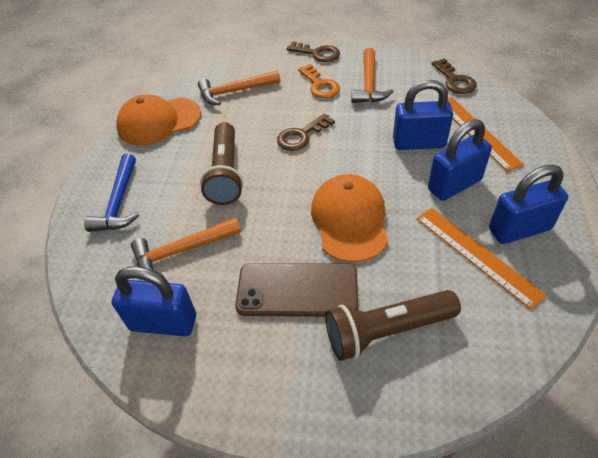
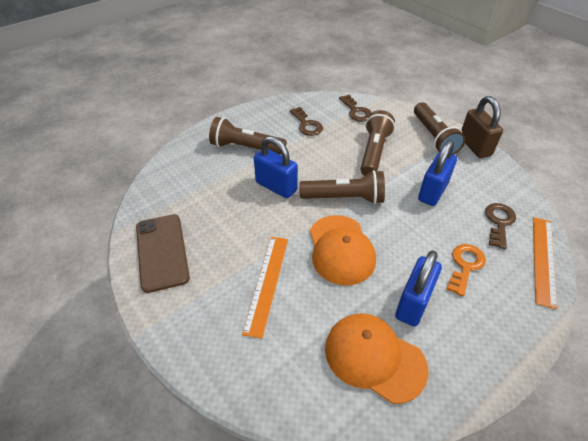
blue hammer: 1 -> 0
blue padlock: 4 -> 3
brown flashlight: 2 -> 4
brown padlock: 0 -> 1
orange hammer: 3 -> 0

